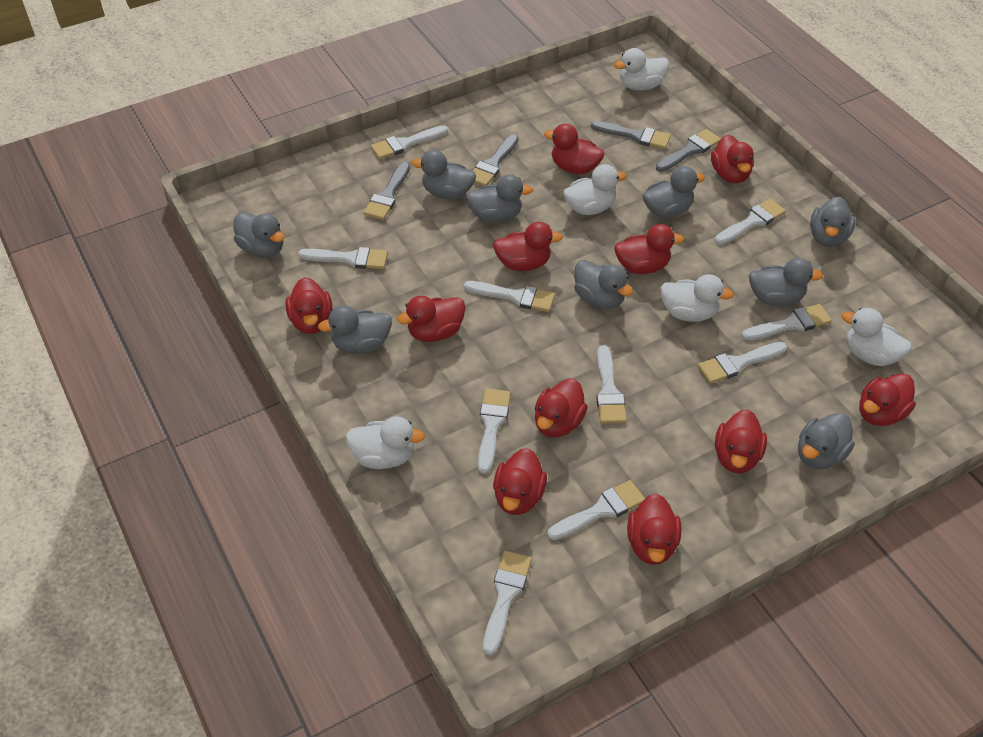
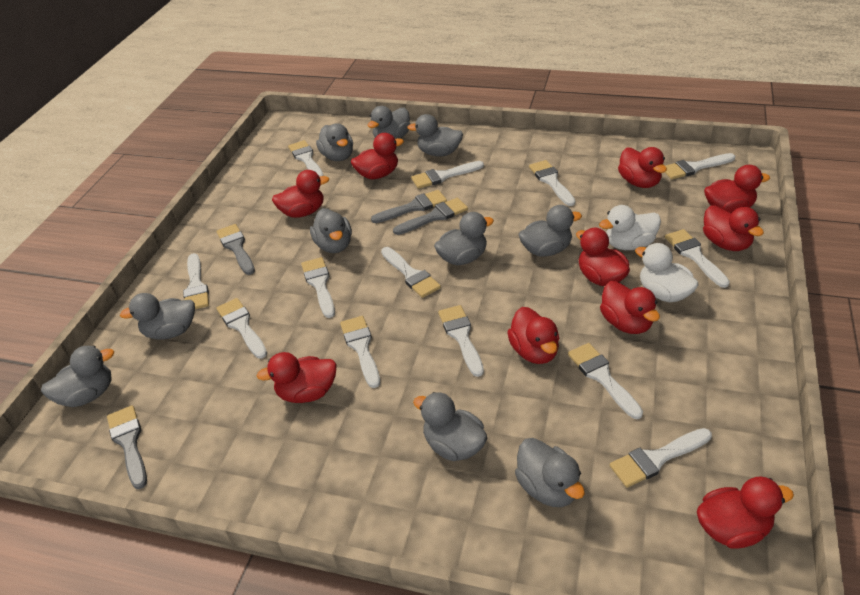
grey duck: 9 -> 10
red duck: 11 -> 10
white brush: 10 -> 13
white duck: 5 -> 2

